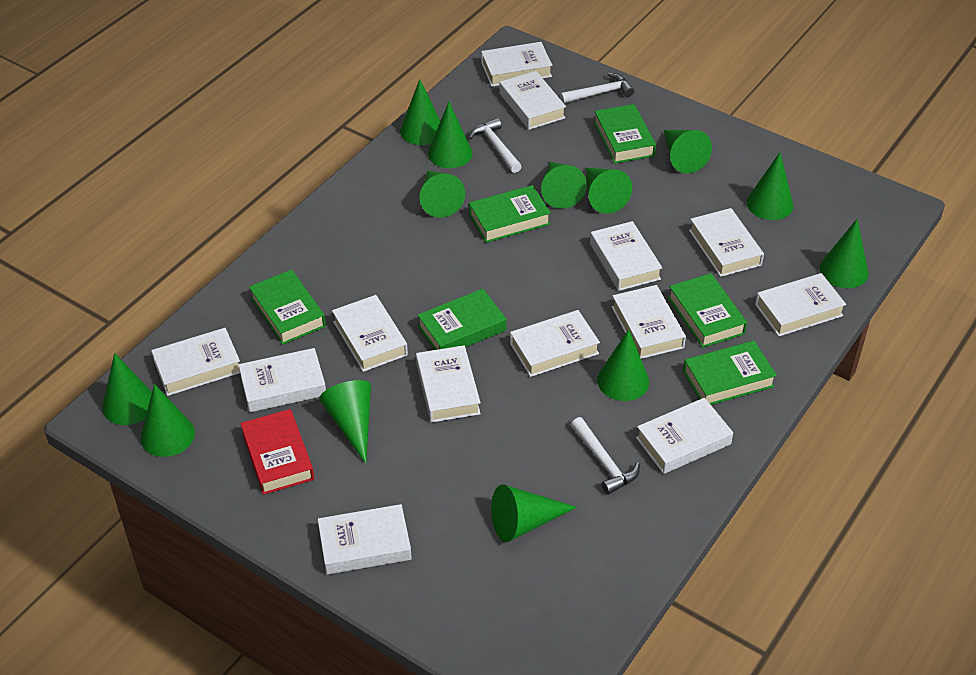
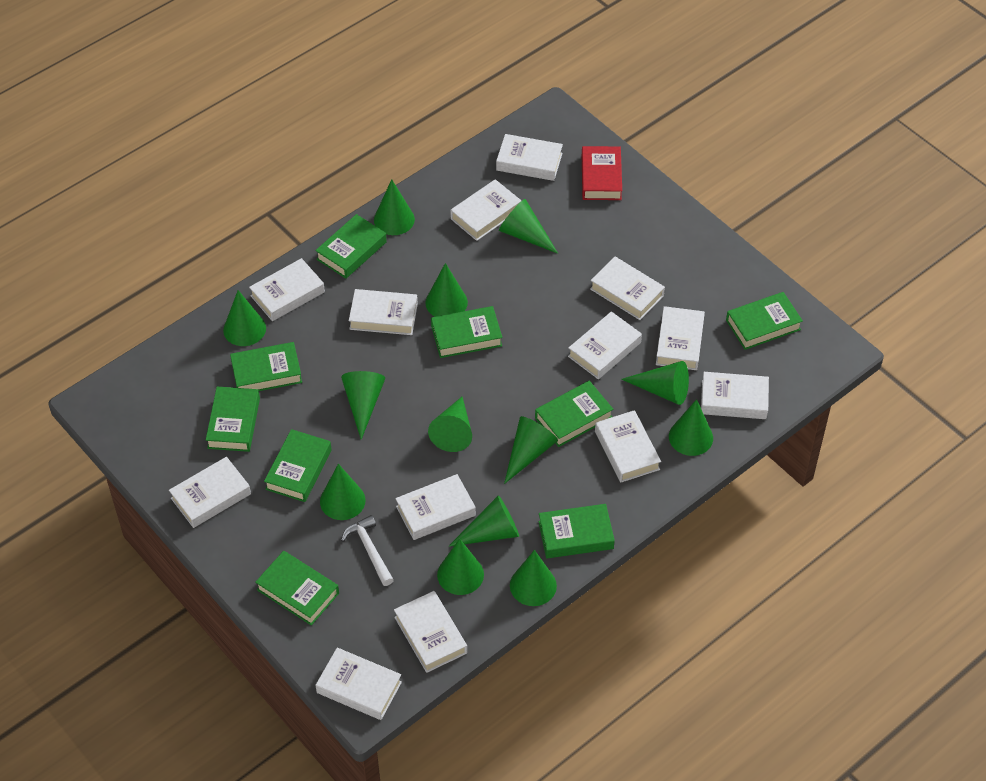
green book: 6 -> 9
white hammer: 3 -> 1

